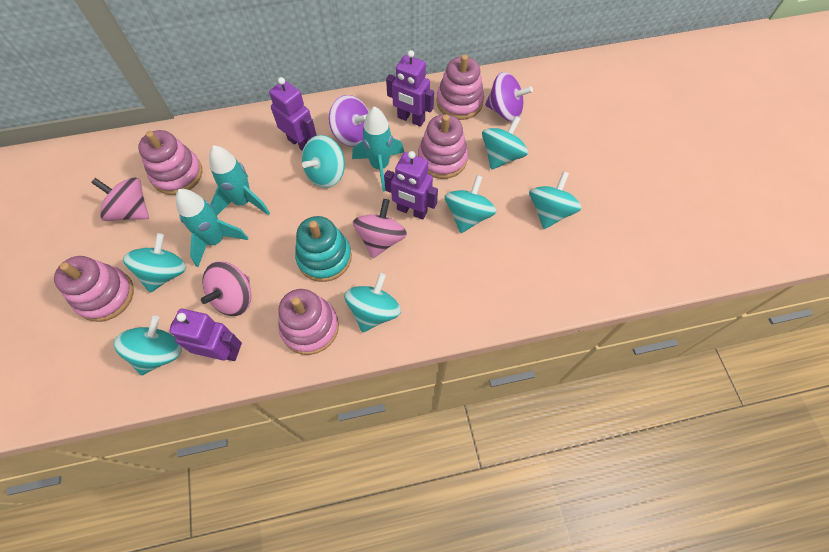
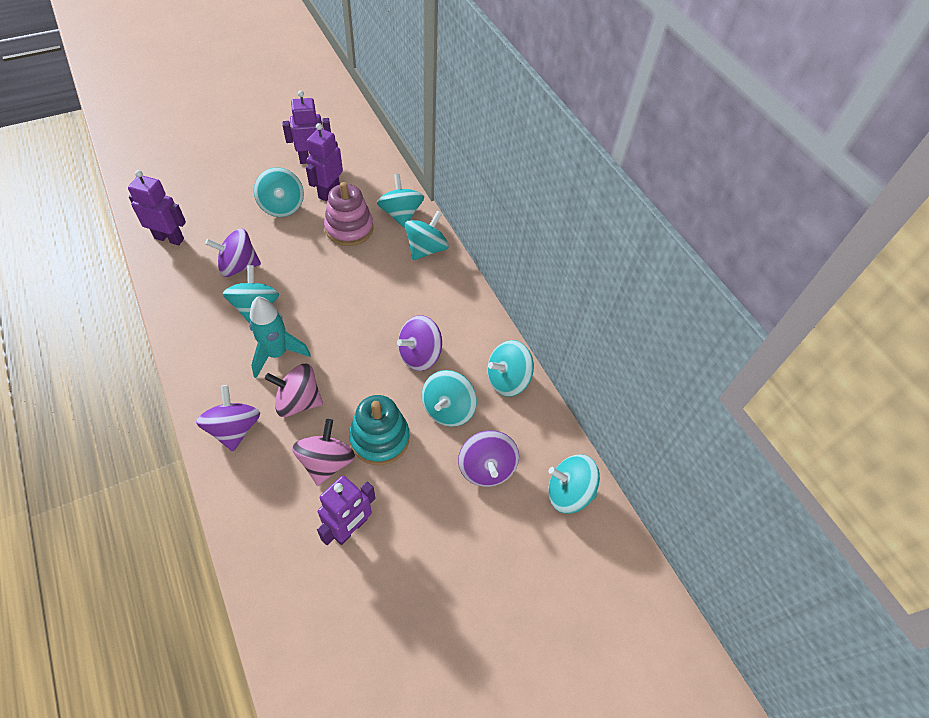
pink spinning top: 3 -> 2
pink stacking toy: 5 -> 1
purple spinning top: 2 -> 4
turquoise rocket: 3 -> 1

